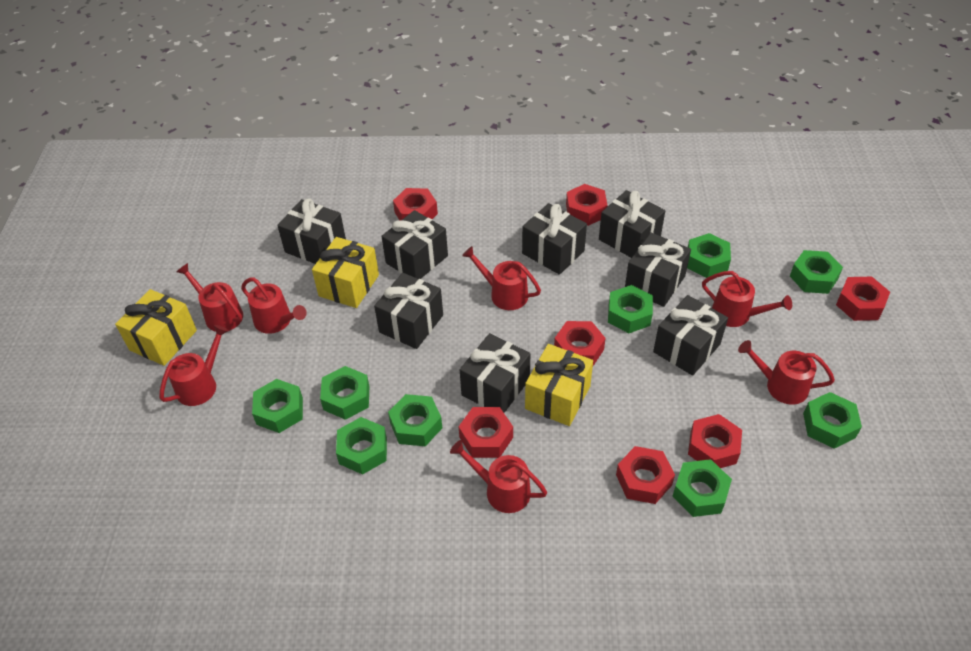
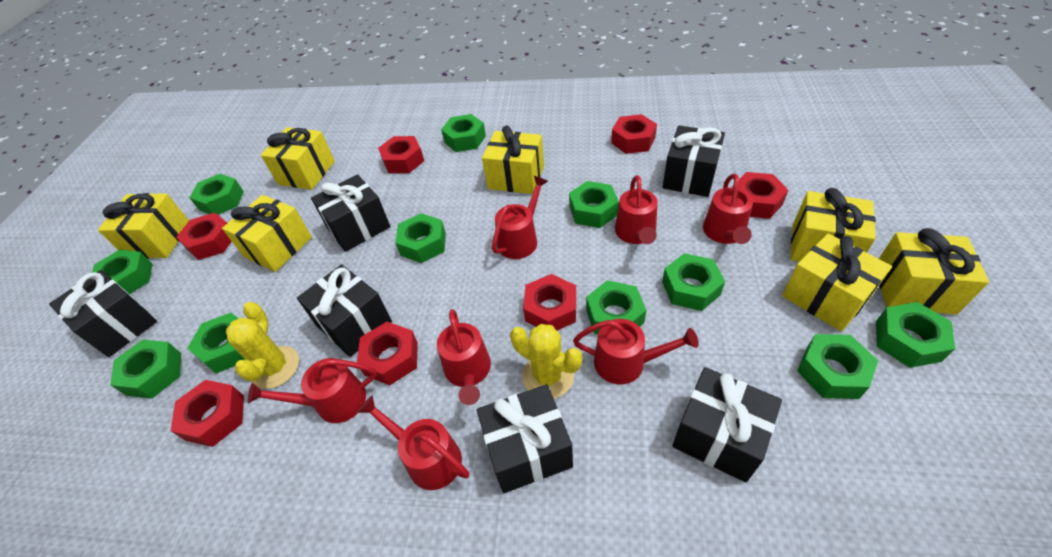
black gift: 8 -> 6
green nut: 9 -> 11
yellow cactus: 0 -> 2
yellow gift: 3 -> 7

